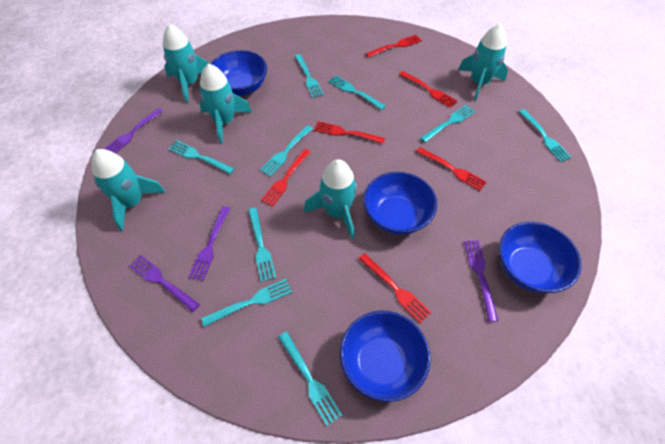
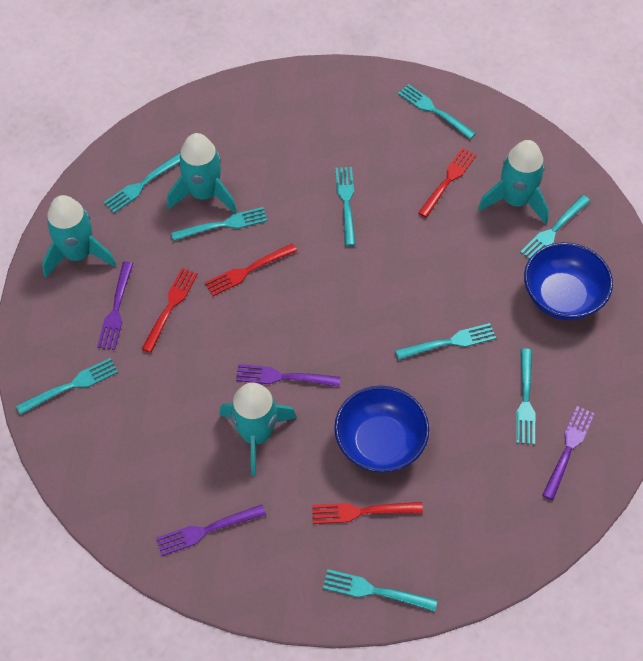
blue bowl: 4 -> 2
red fork: 6 -> 4
turquoise rocket: 5 -> 4

